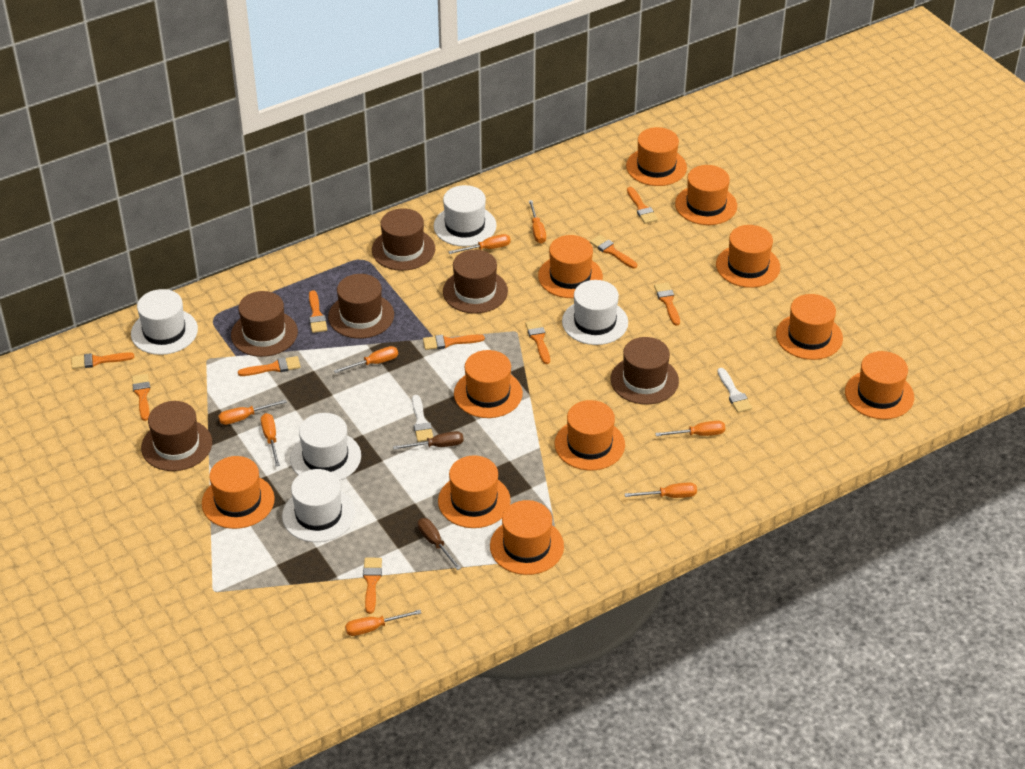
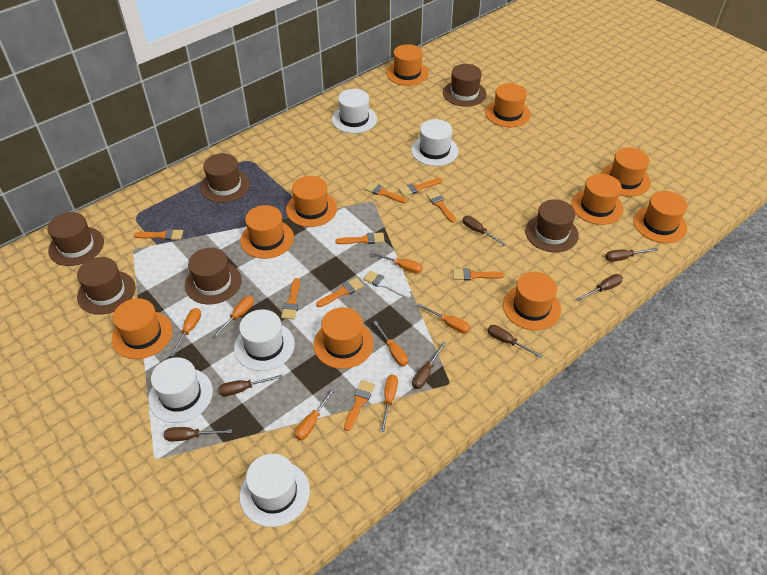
brown screwdriver: 2 -> 7
orange brush: 10 -> 9
orange hat: 11 -> 10
orange screwdriver: 8 -> 7
white brush: 2 -> 1

